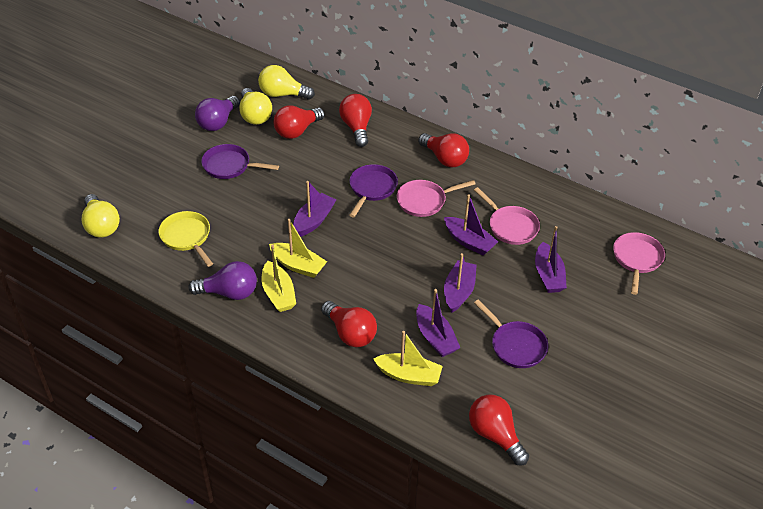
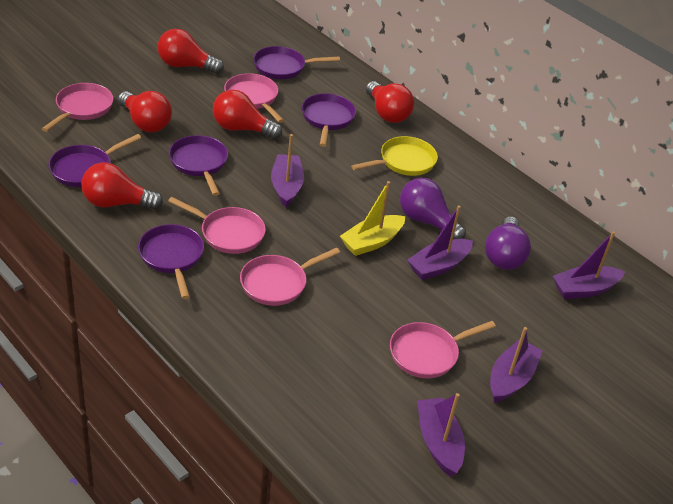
pink pan: 3 -> 5
purple pan: 3 -> 5
yellow boat: 3 -> 1
yellow light bulb: 3 -> 0

